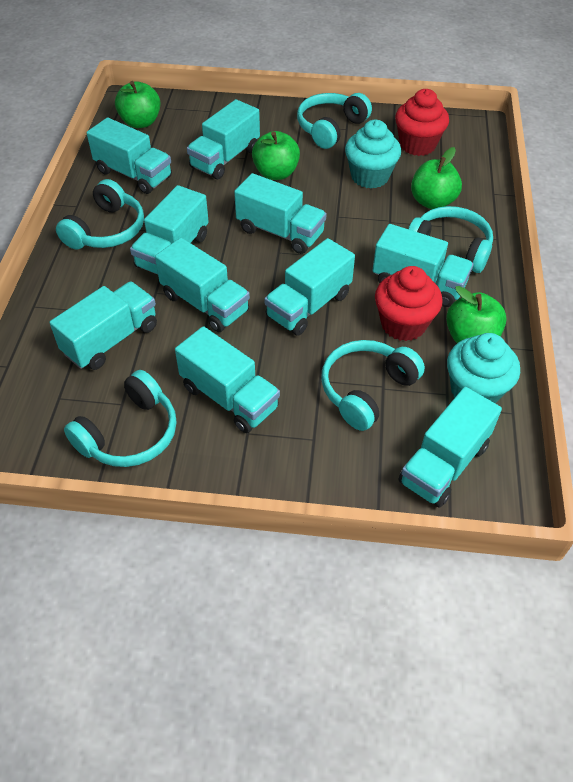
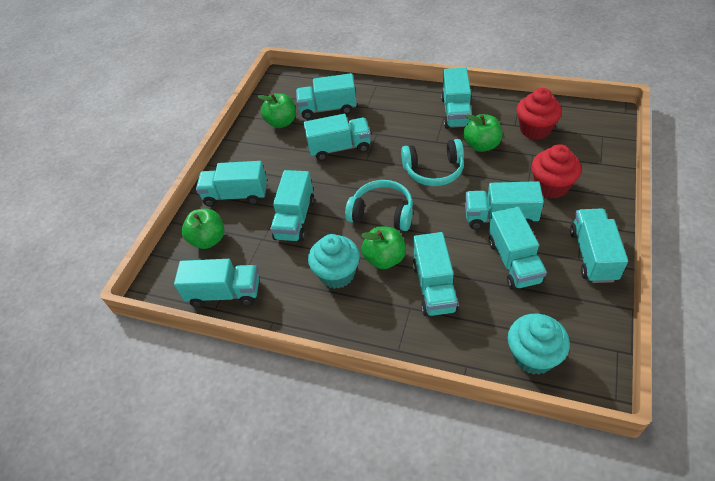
turquoise headphones: 5 -> 2

